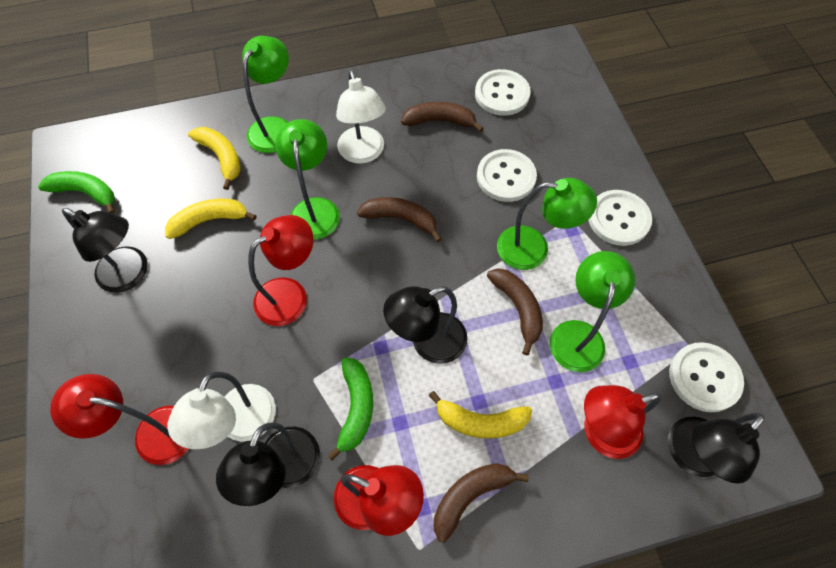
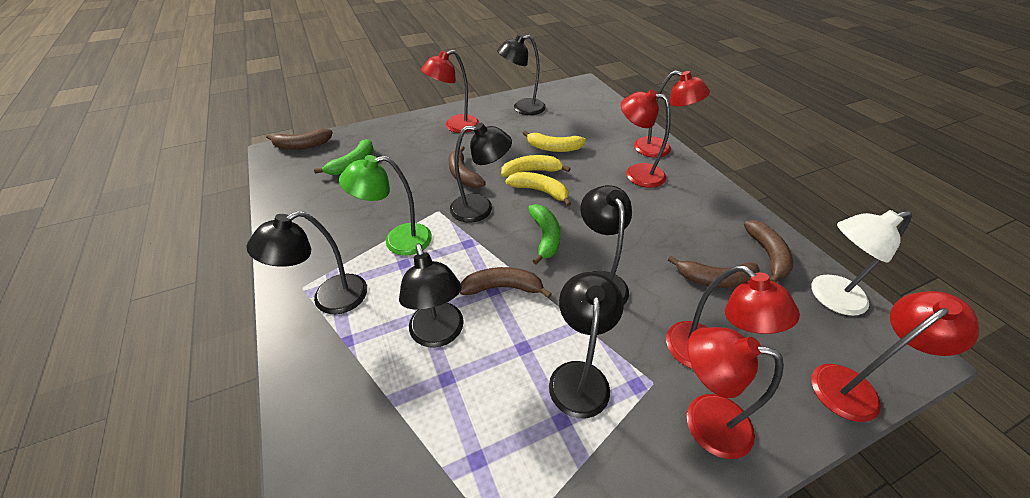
black lamp: 4 -> 6
brown banana: 4 -> 5
green lamp: 4 -> 1
red lamp: 4 -> 6
white button: 4 -> 0
white lamp: 2 -> 1

